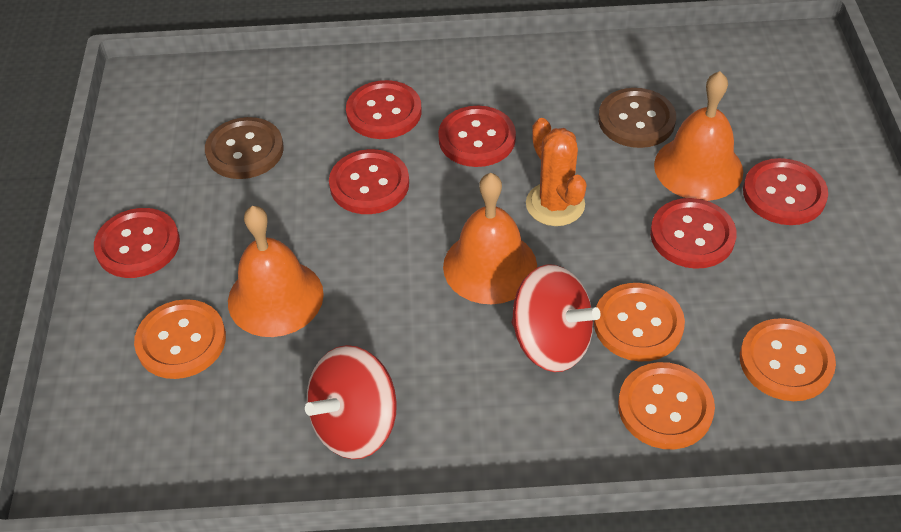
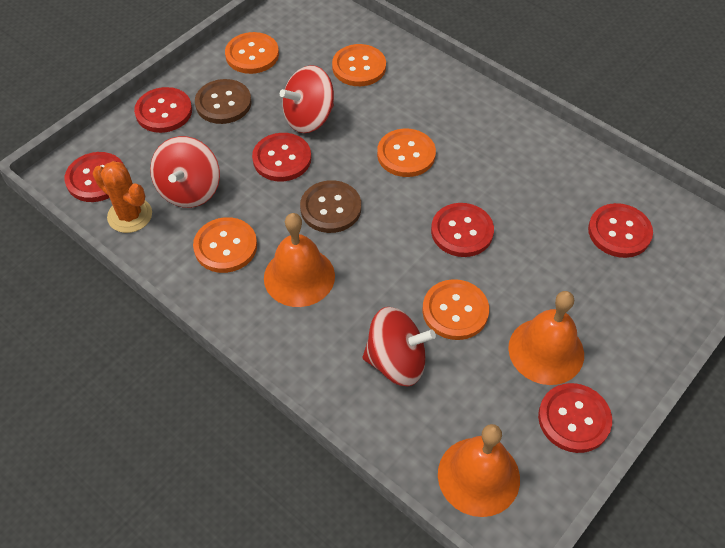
orange button: 4 -> 5
red spinning top: 2 -> 3

